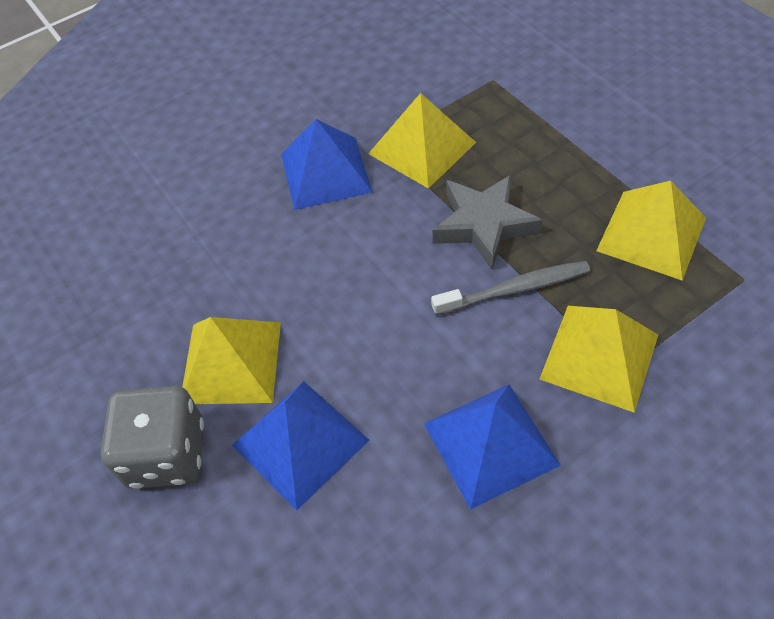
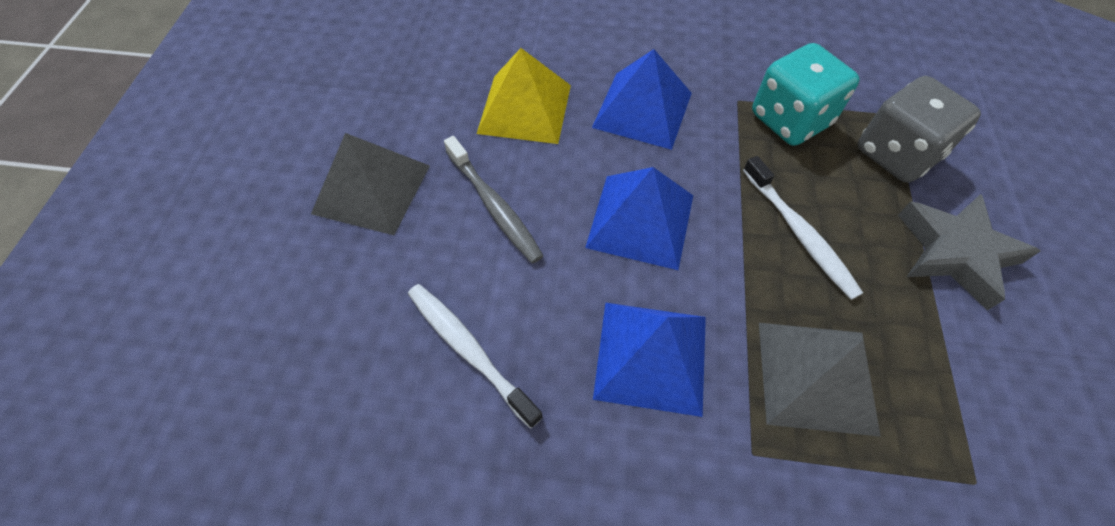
grey pyramid: 0 -> 2
turquoise dice: 0 -> 1
white toothbrush: 0 -> 2
yellow pyramid: 4 -> 1

